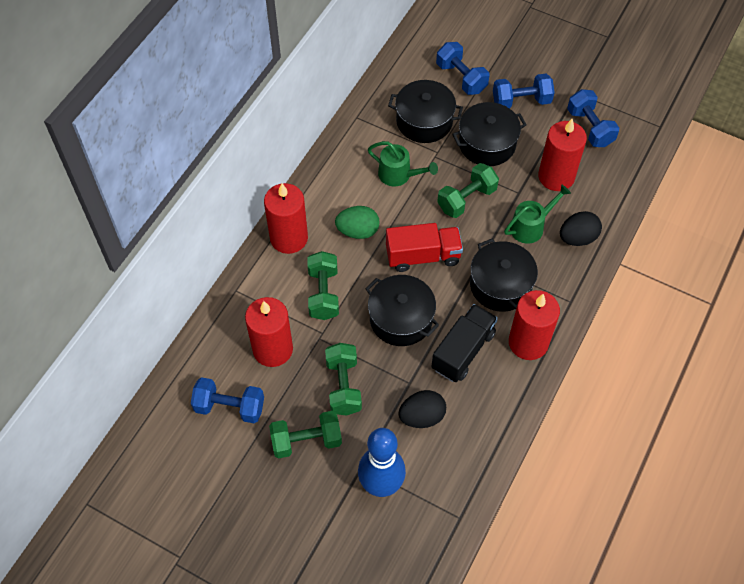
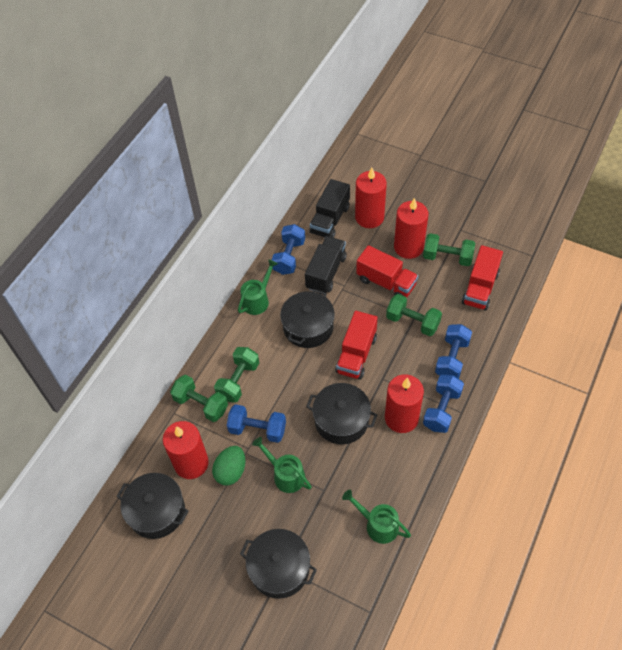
black egg: 2 -> 0
black truck: 1 -> 2
blue bowling pin: 1 -> 0
green watering can: 2 -> 3
red truck: 1 -> 3

